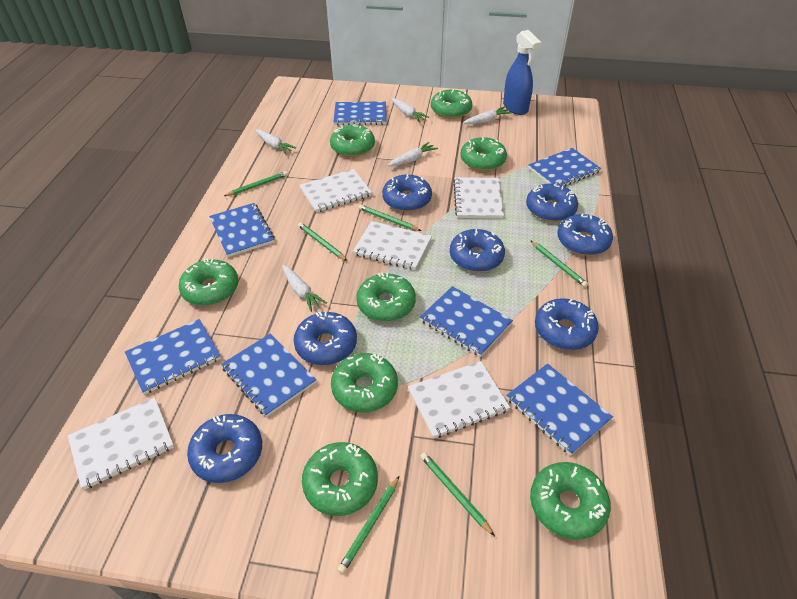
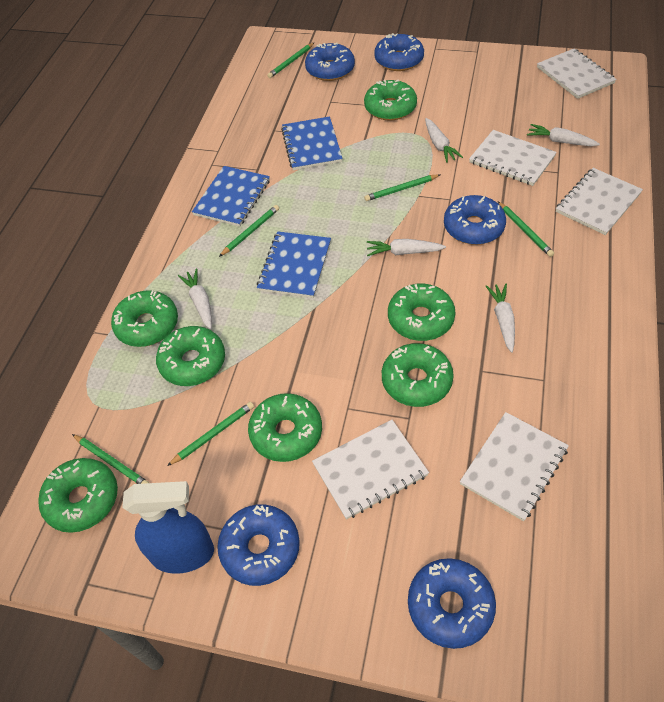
blue donut: 7 -> 5
blue notebook: 7 -> 3
green donut: 8 -> 7

